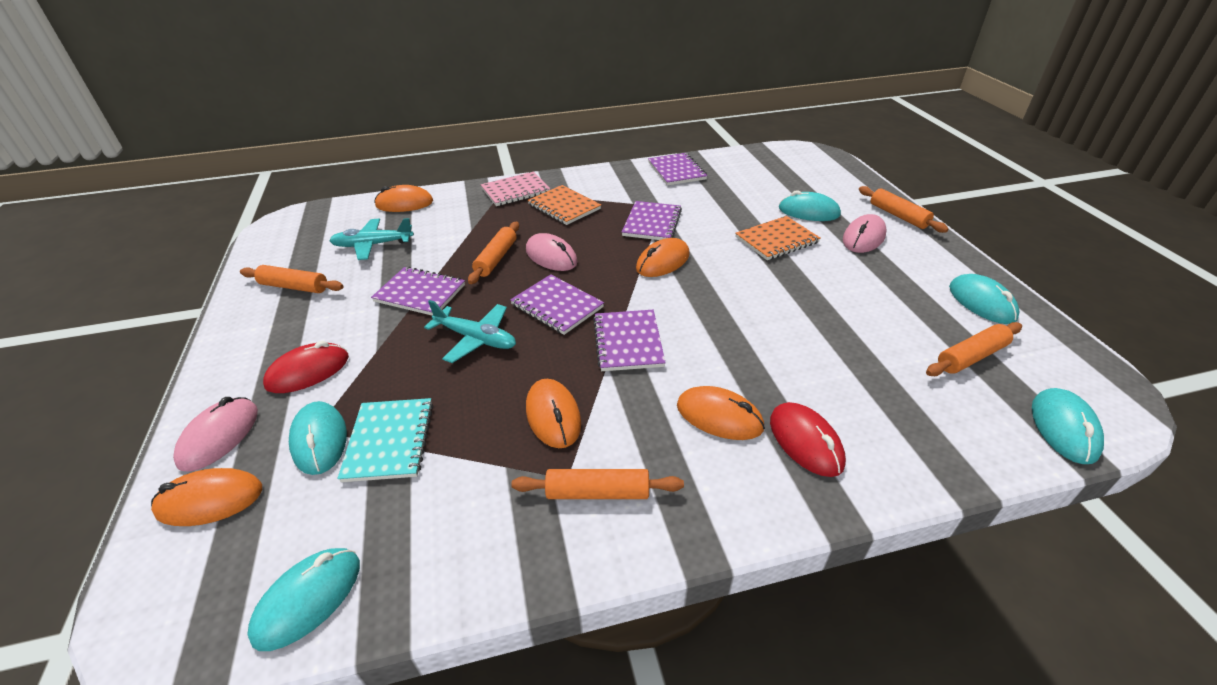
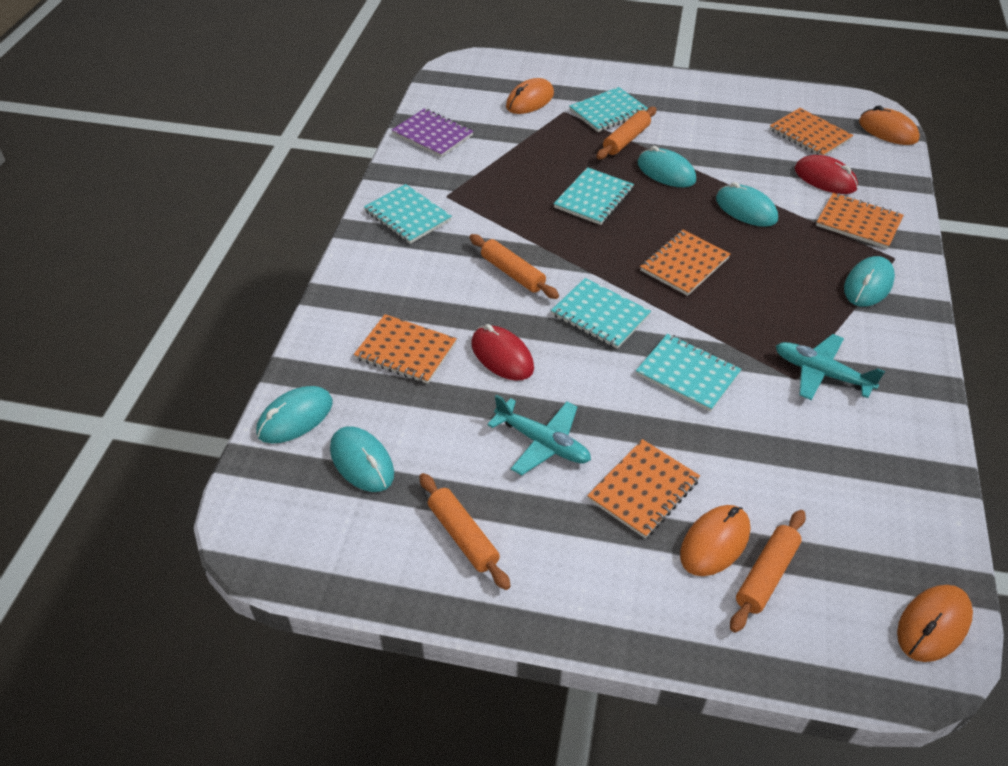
orange mouse: 5 -> 4
orange notebook: 2 -> 5
orange rolling pin: 5 -> 4
pink mouse: 3 -> 0
pink notebook: 1 -> 0
purple notebook: 5 -> 1
turquoise notebook: 1 -> 5

